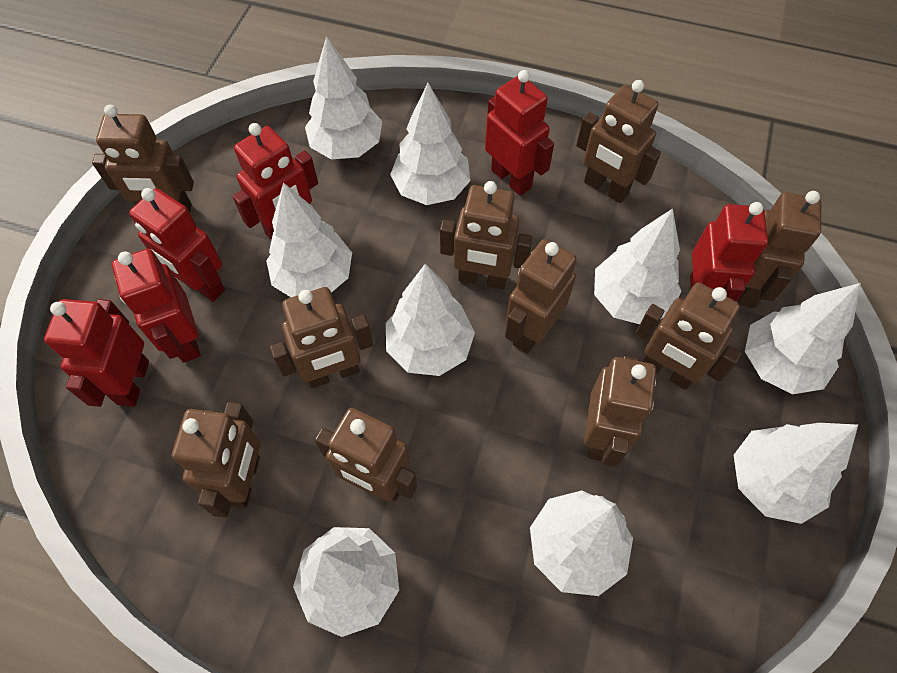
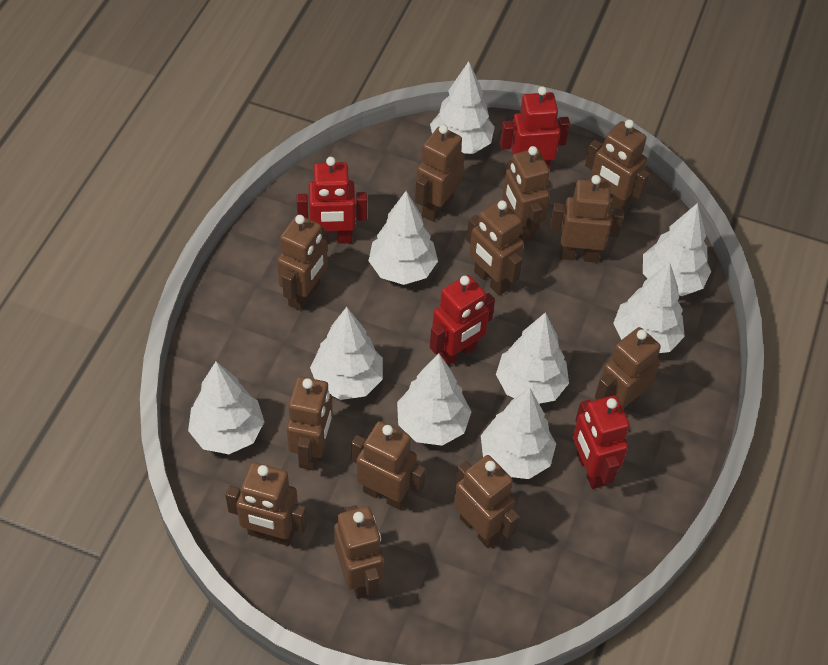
brown robot: 10 -> 12
red robot: 6 -> 4

